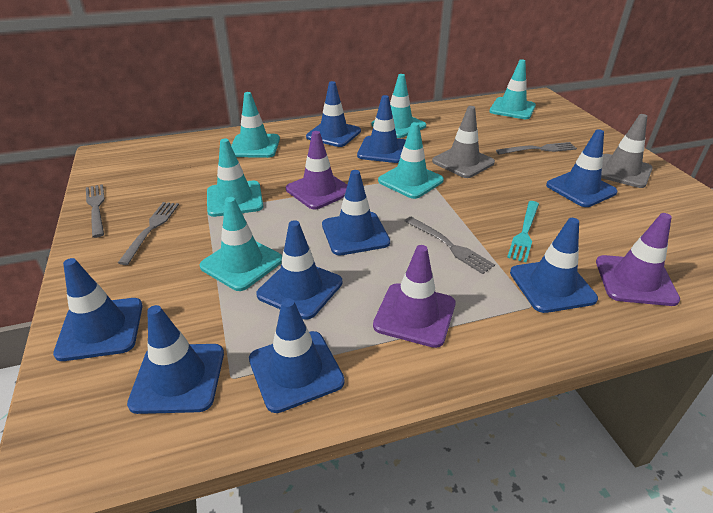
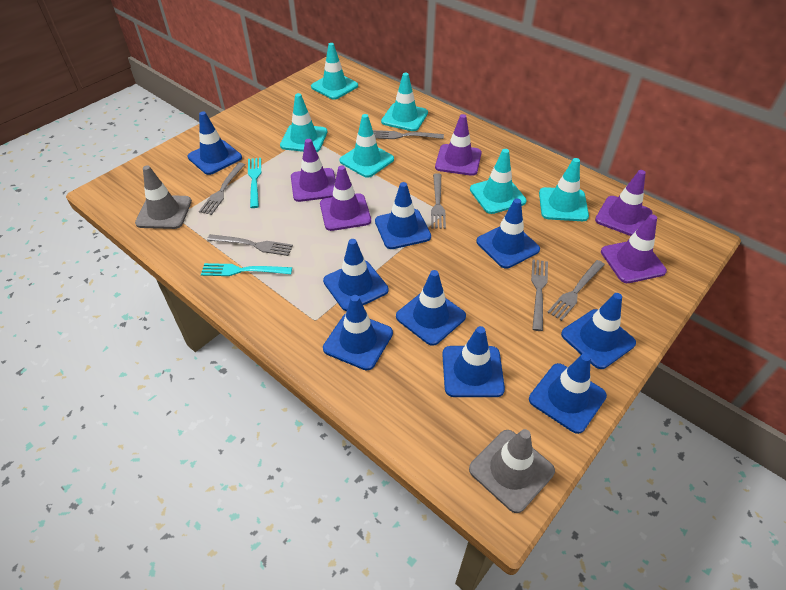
grey fork: 4 -> 6
purple traffic cone: 3 -> 5
turquoise fork: 1 -> 2

